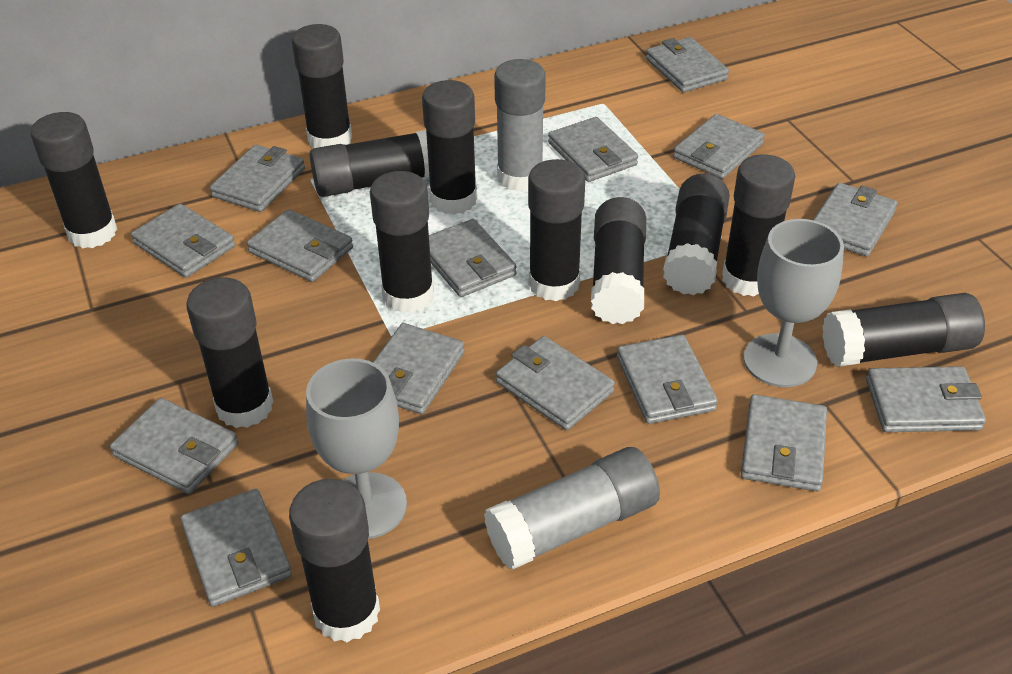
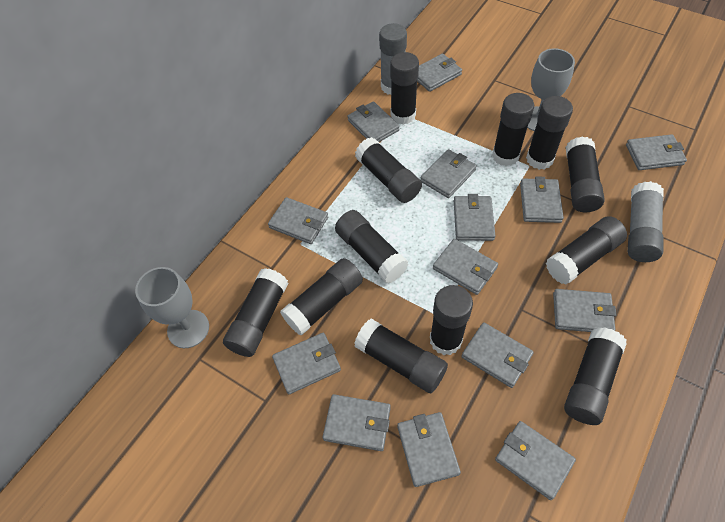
grey wallet: 15 -> 14

